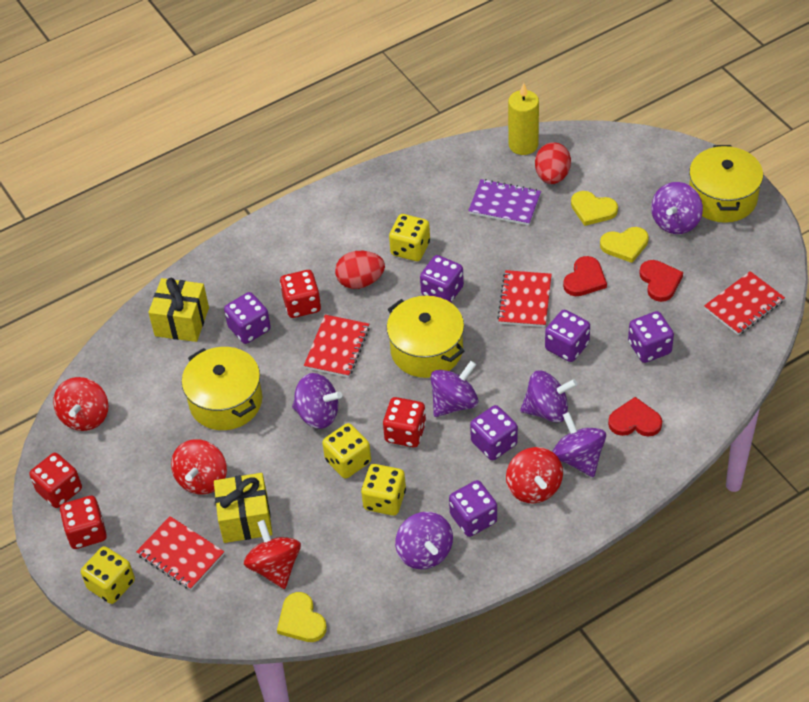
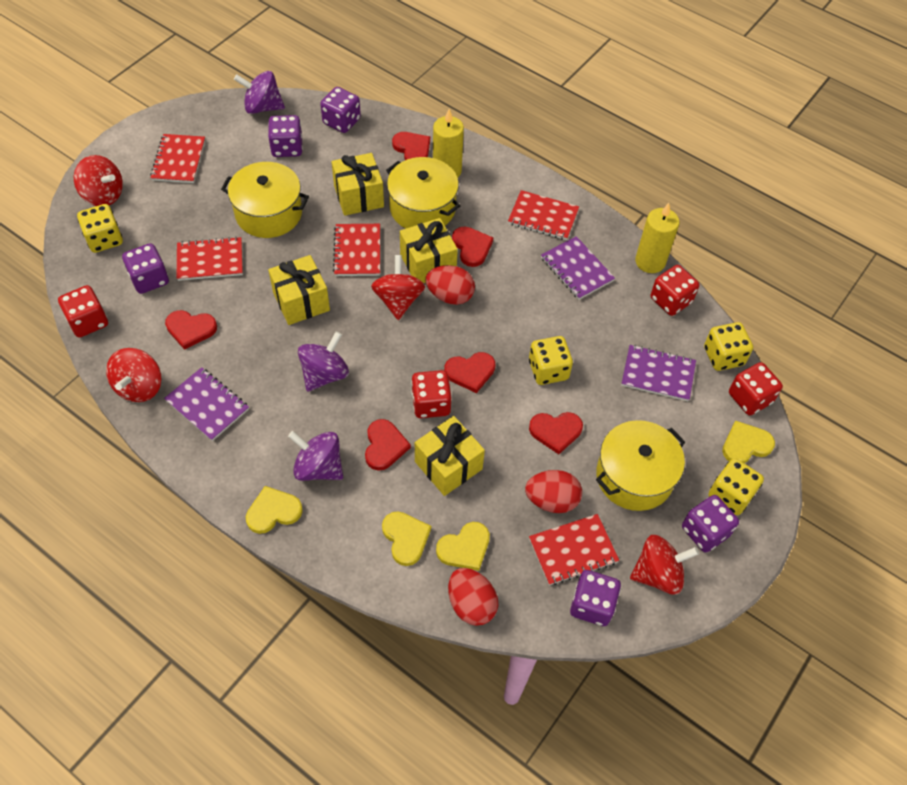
purple dice: 6 -> 5
purple notebook: 1 -> 3
purple spinning top: 6 -> 3
red egg: 2 -> 3
red heart: 3 -> 6
red notebook: 4 -> 5
yellow candle: 1 -> 2
yellow gift: 2 -> 4
yellow heart: 3 -> 4

